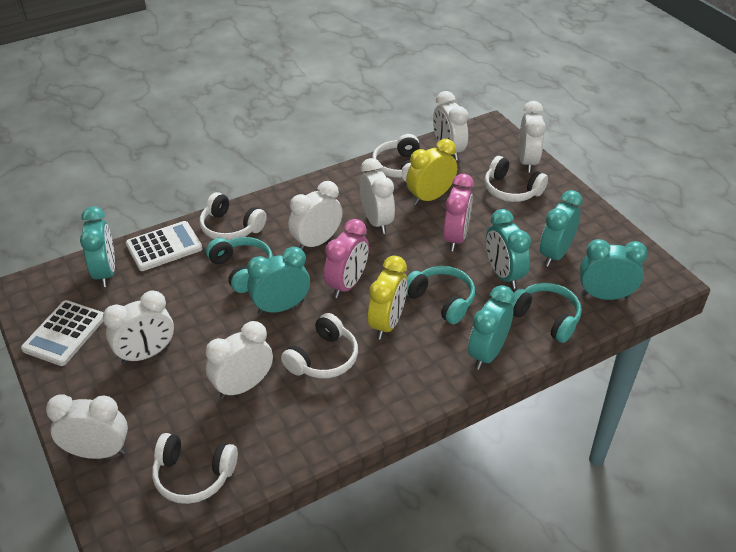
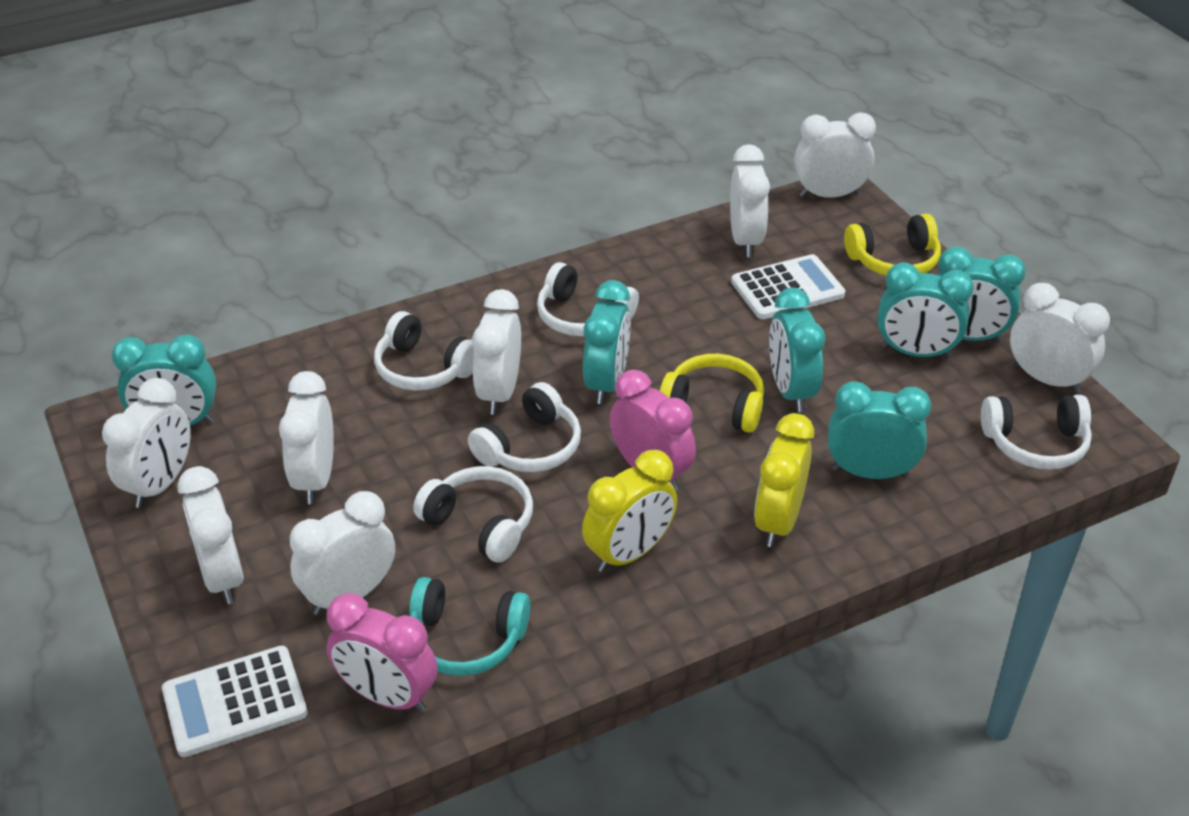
turquoise headphones: 3 -> 1
white clock: 7 -> 8
yellow headphones: 0 -> 2

